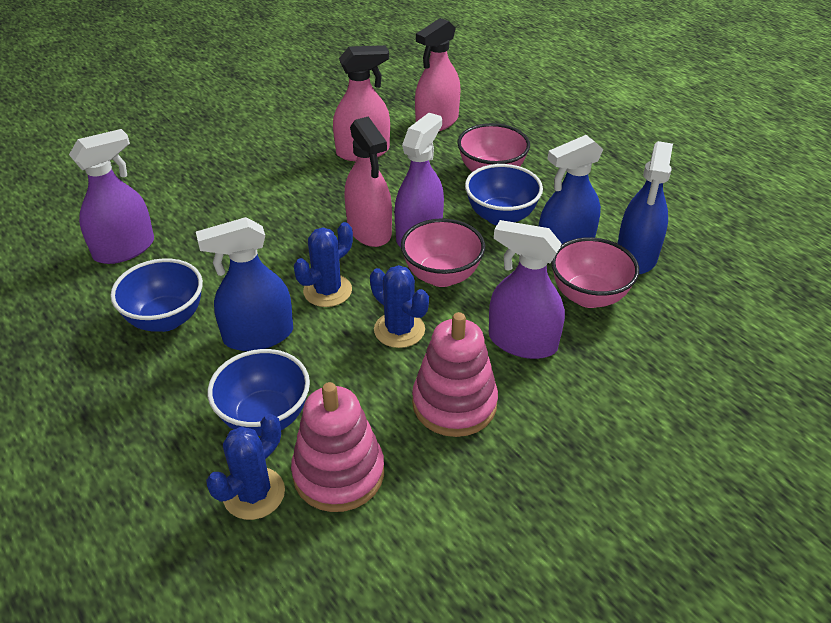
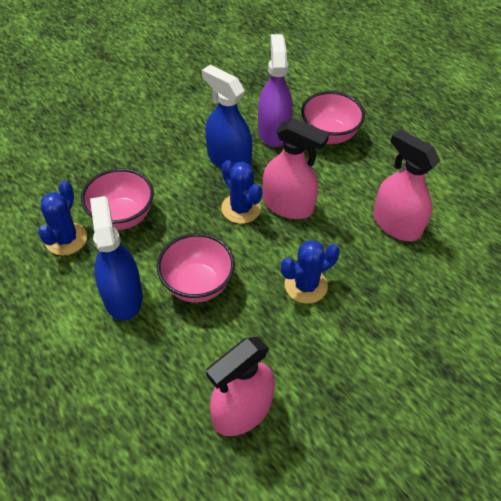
blue bowl: 3 -> 0
blue spray bottle: 3 -> 2
pink stacking toy: 2 -> 0
purple spray bottle: 3 -> 1

